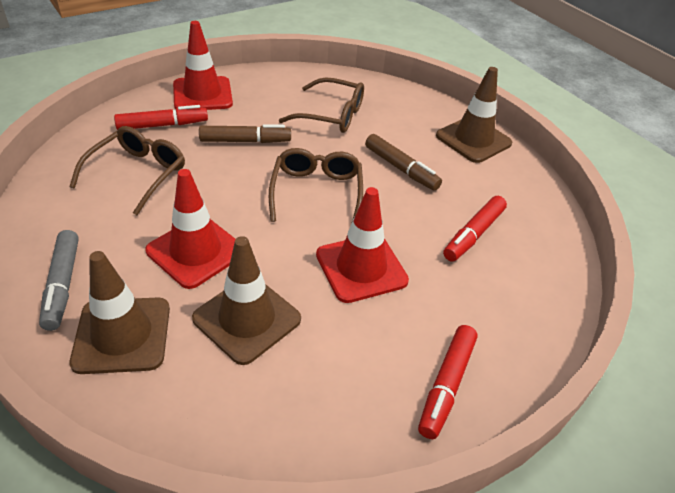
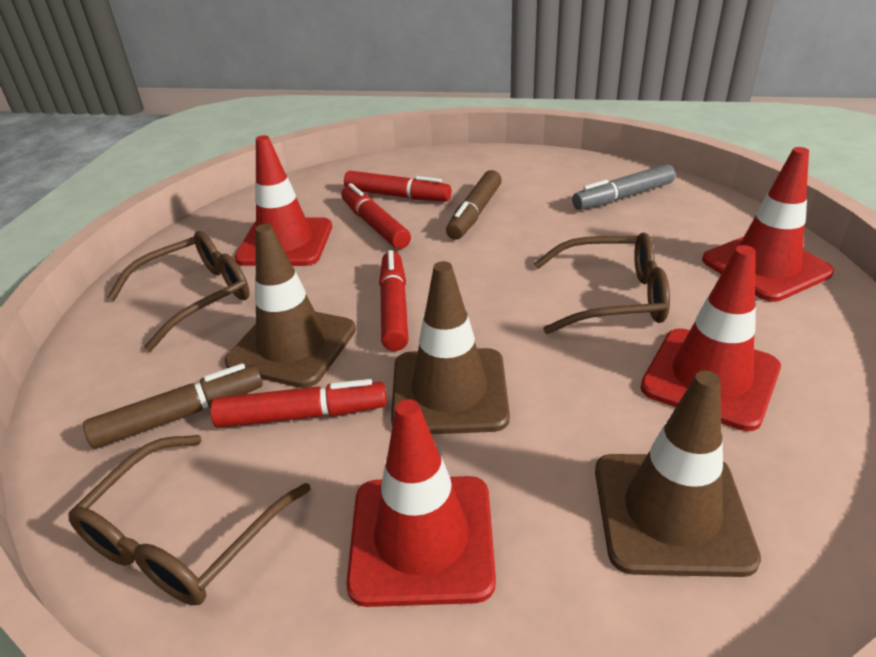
red marker: 3 -> 4
red traffic cone: 3 -> 4

